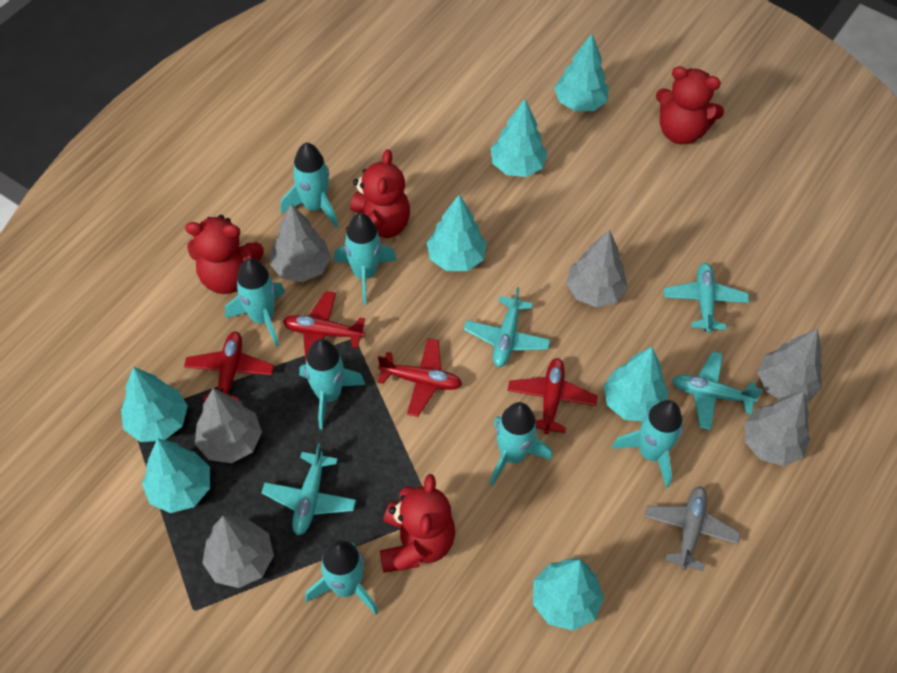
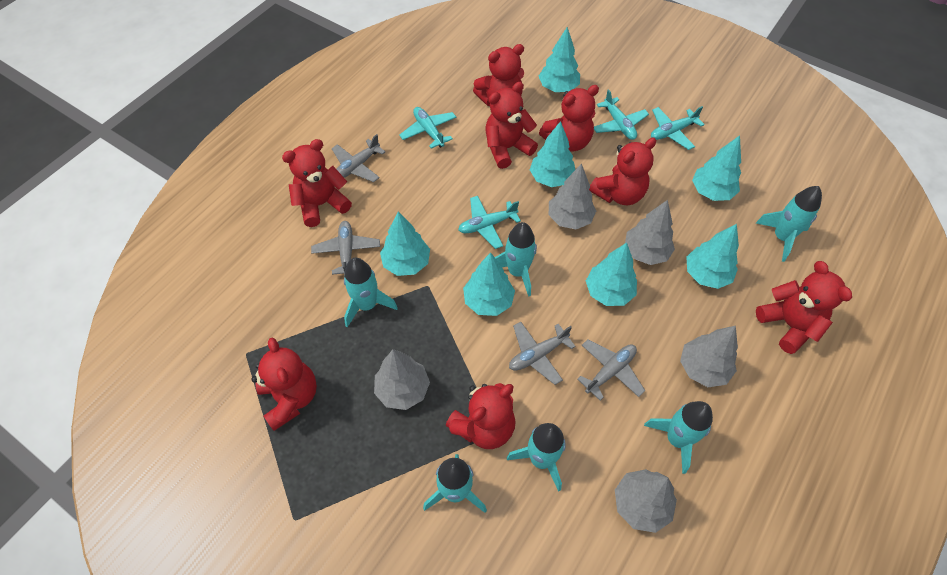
grey plane: 1 -> 4
grey tree: 6 -> 5
red plane: 4 -> 0
red teddy bear: 4 -> 8
turquoise rocket: 7 -> 6

